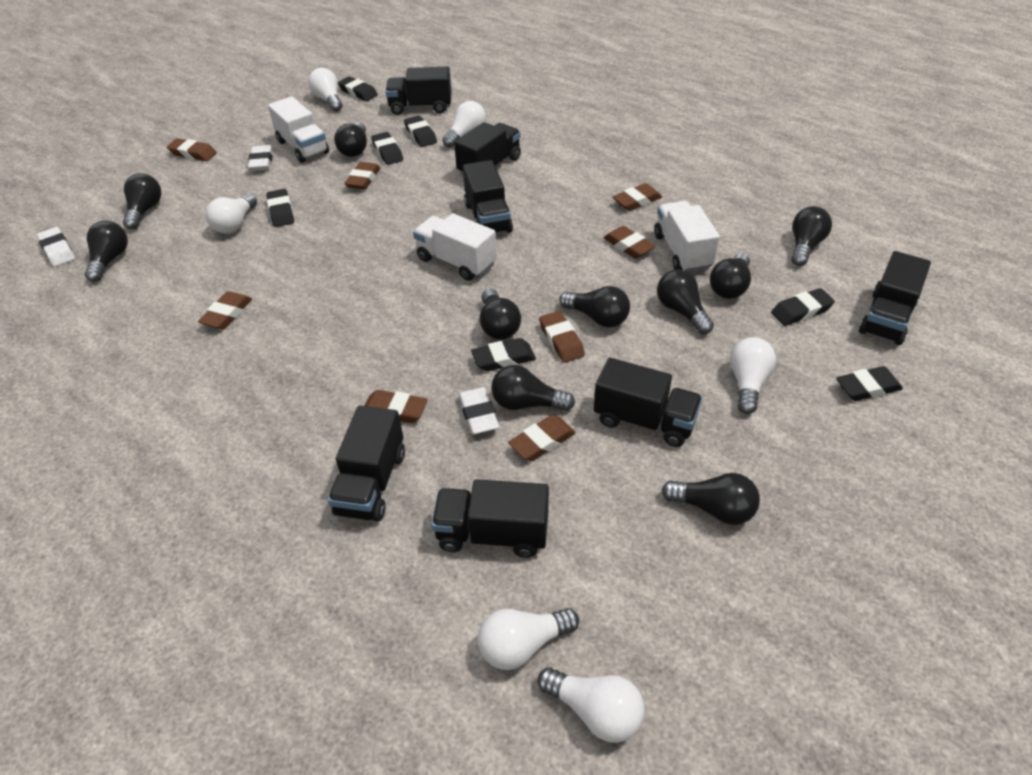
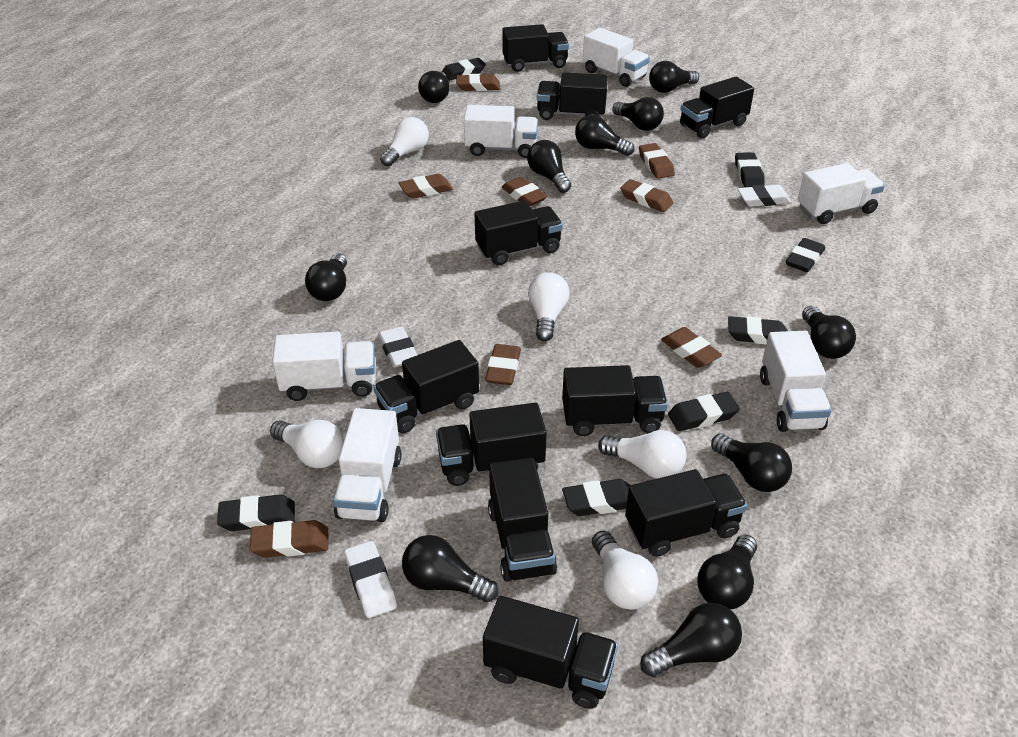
black light bulb: 10 -> 11
black truck: 7 -> 10
white light bulb: 6 -> 5
white truck: 3 -> 6

